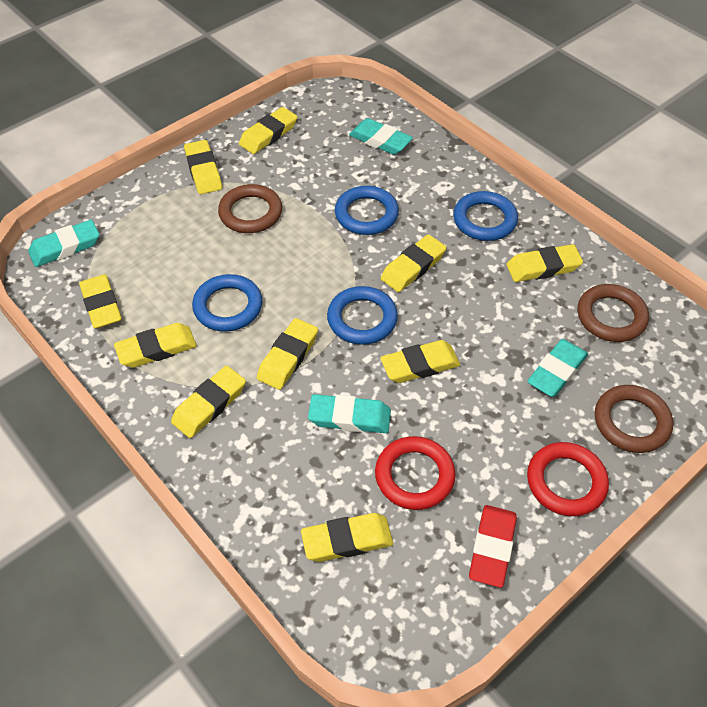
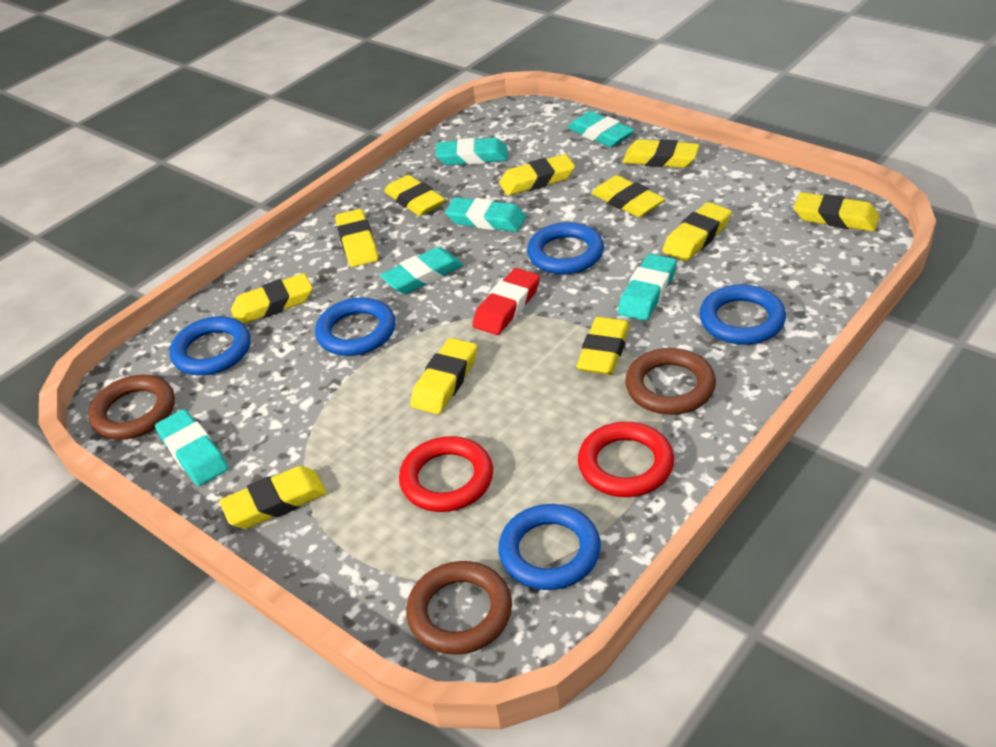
blue ring: 4 -> 5
turquoise eraser: 4 -> 6
yellow eraser: 10 -> 11

